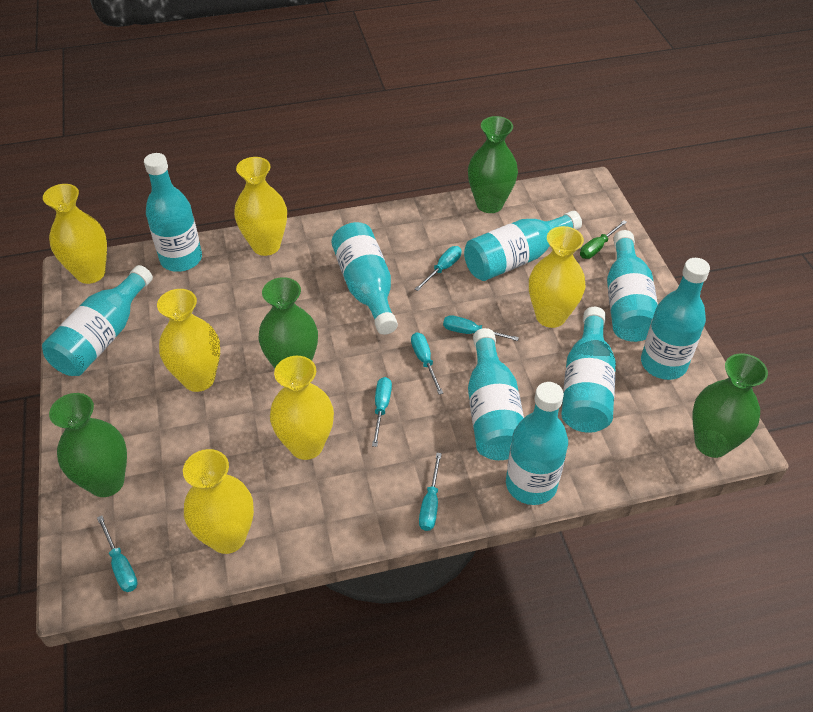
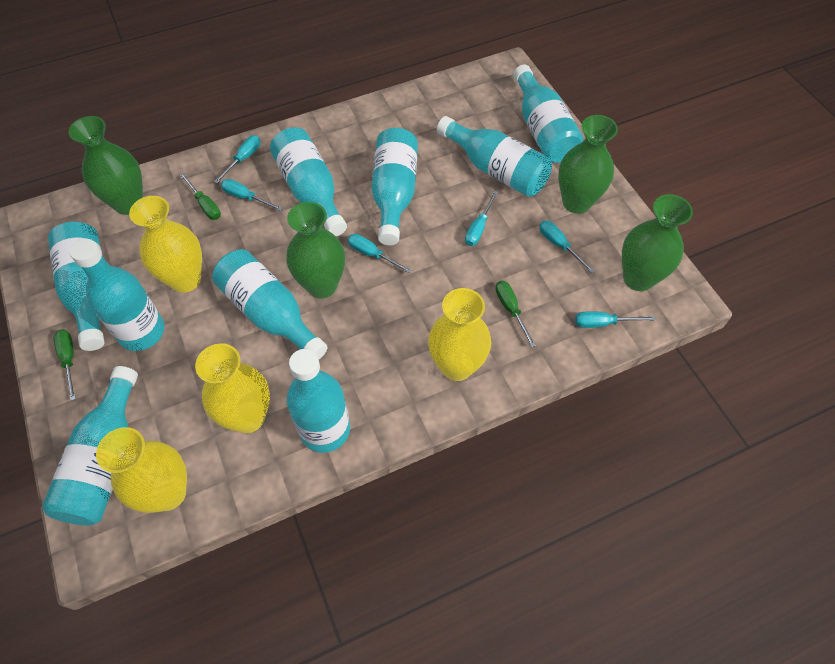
green screwdriver: 1 -> 3
yellow vase: 6 -> 4

